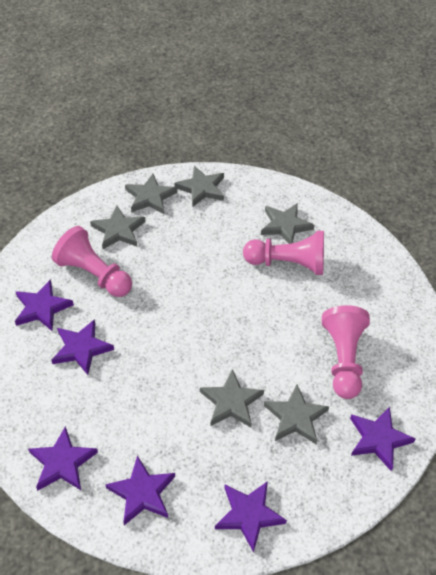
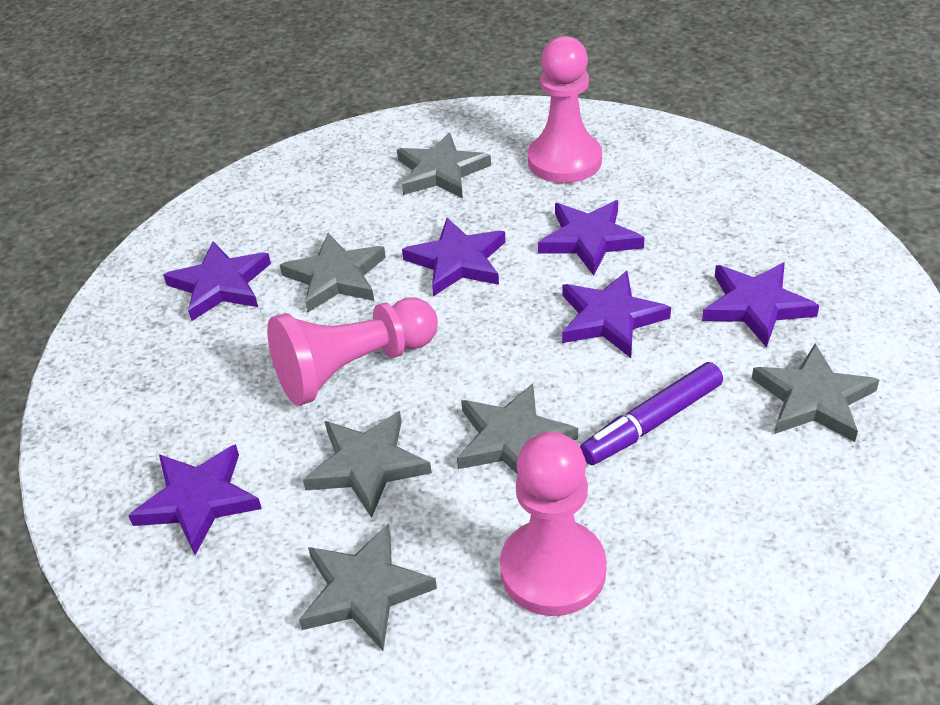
purple marker: 0 -> 1

